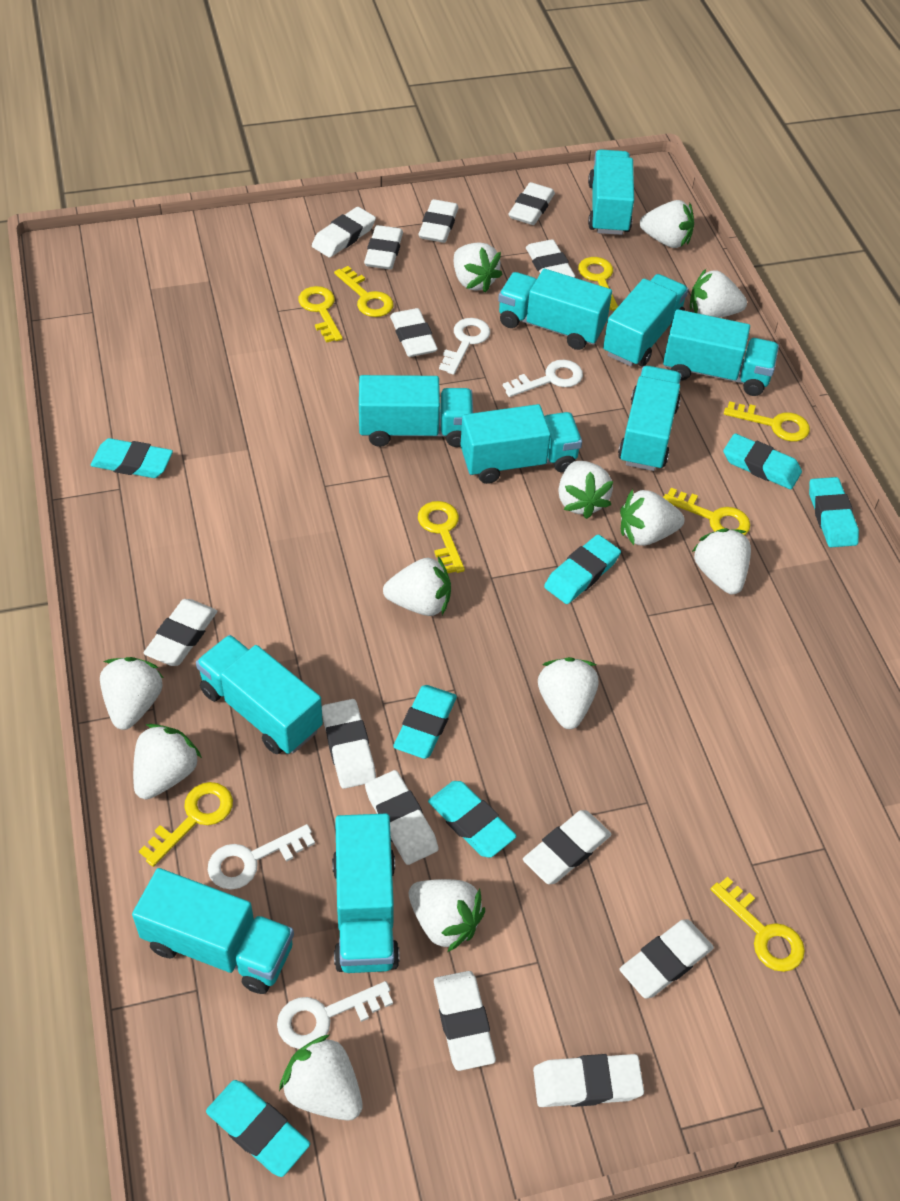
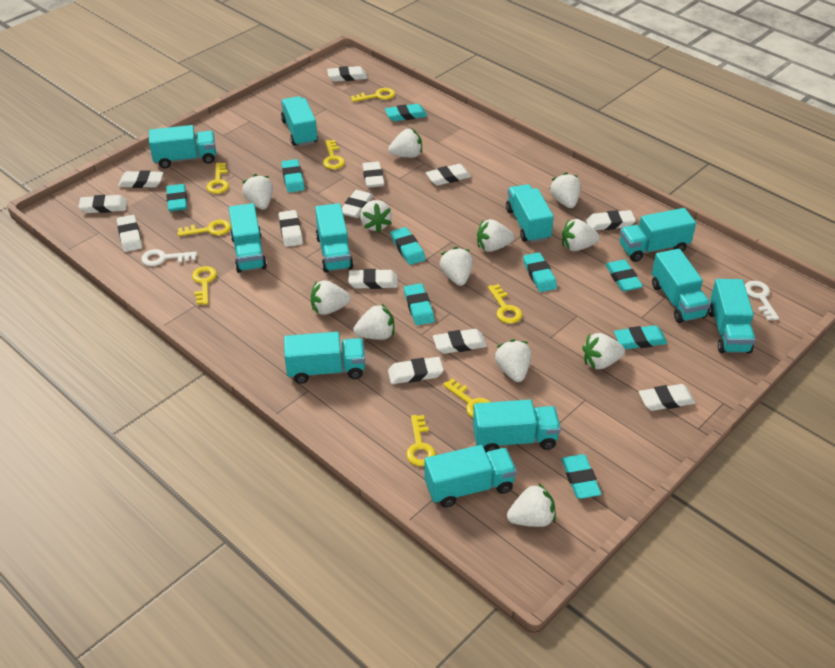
turquoise eraser: 7 -> 9
turquoise truck: 10 -> 11
white key: 4 -> 2

